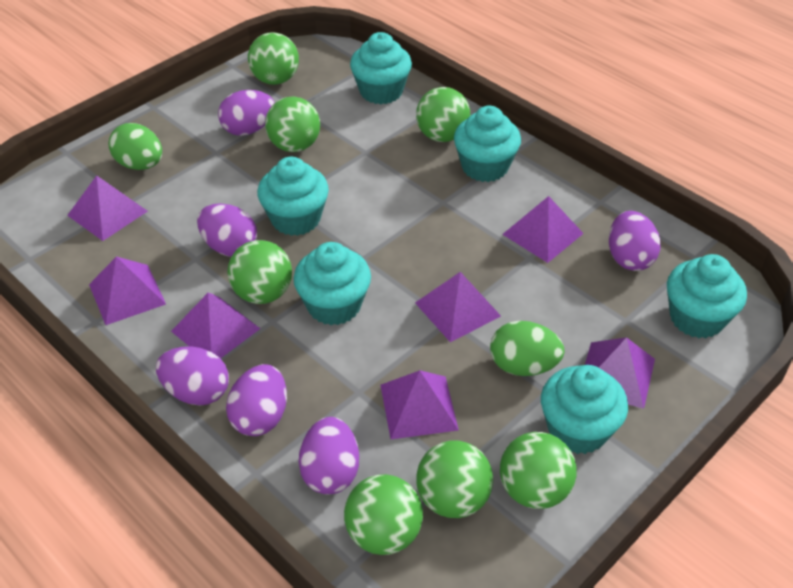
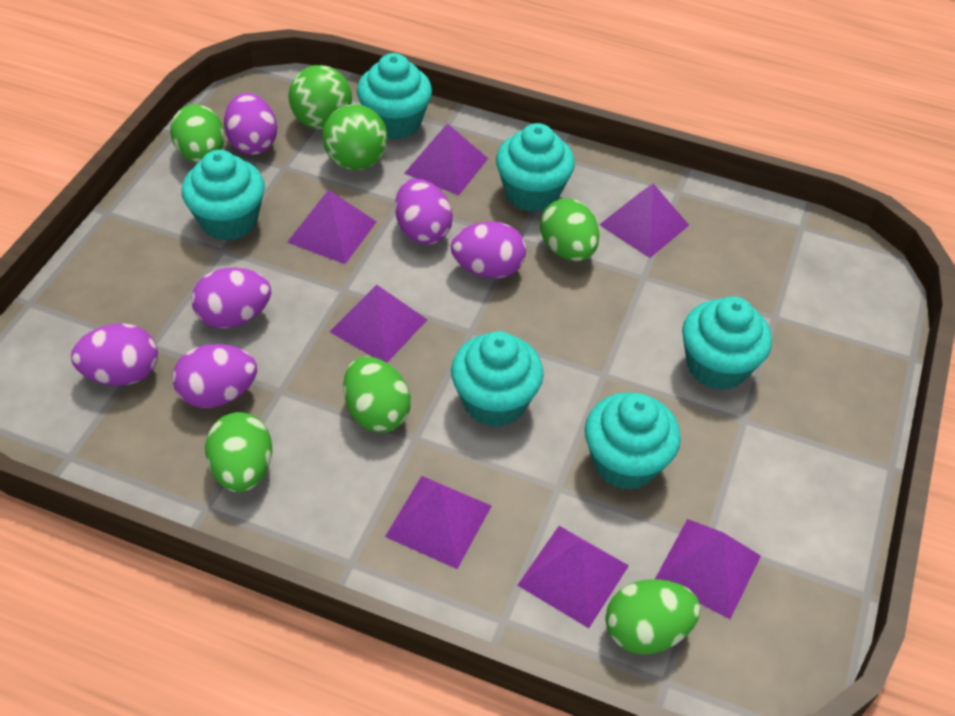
green ball: 7 -> 2
green egg: 2 -> 5

